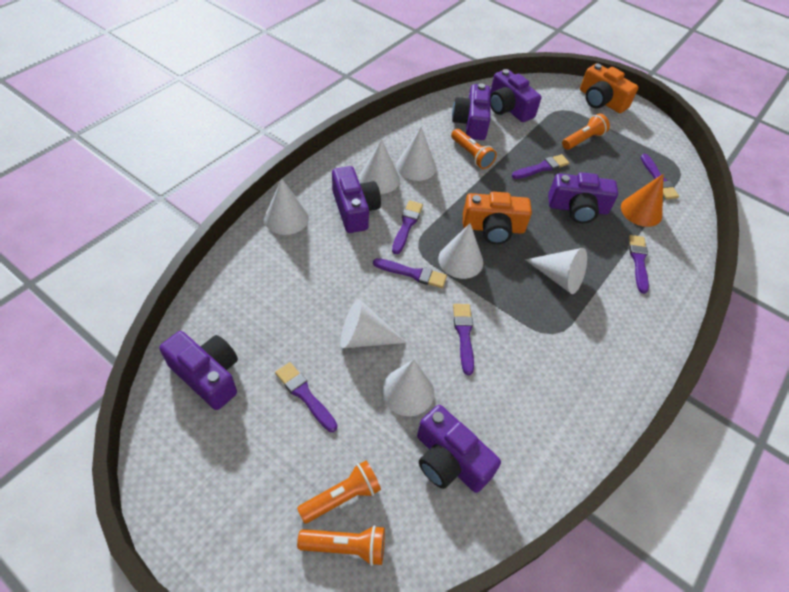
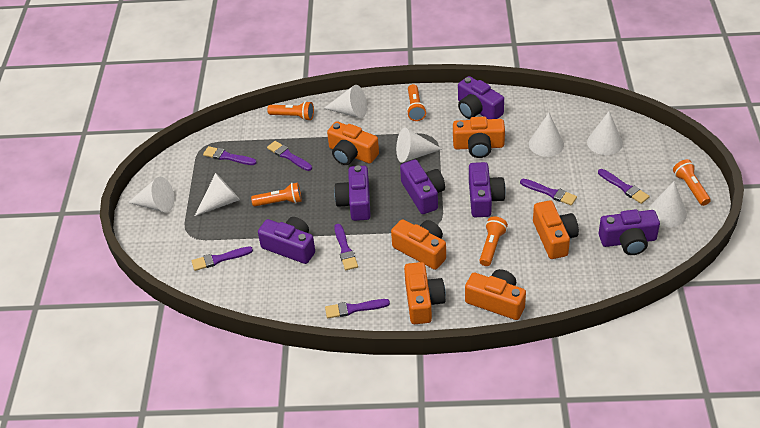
orange camera: 2 -> 6
orange cone: 1 -> 0
orange flashlight: 4 -> 5

